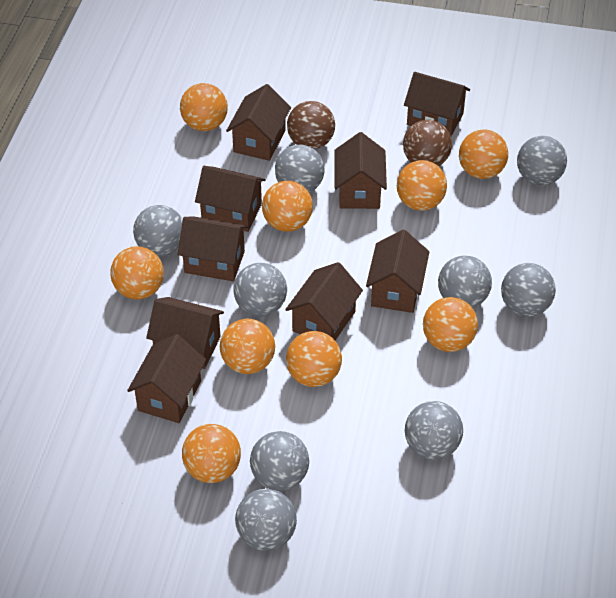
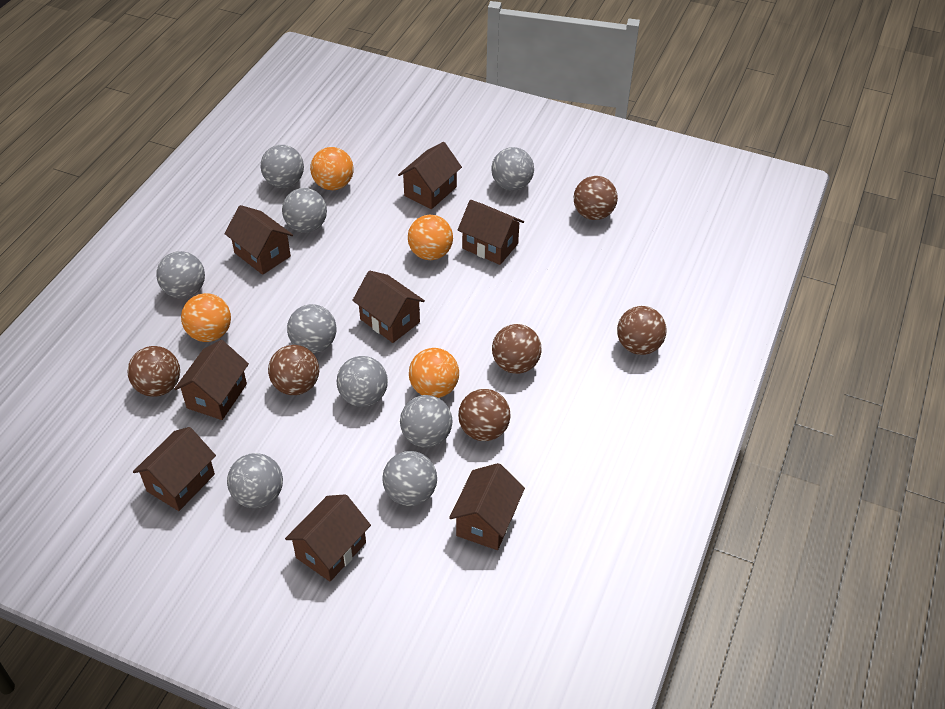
brown ball: 2 -> 6
brown house: 9 -> 8
orange ball: 9 -> 4

